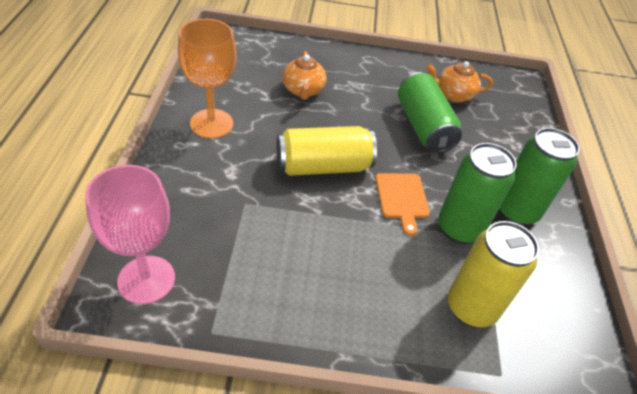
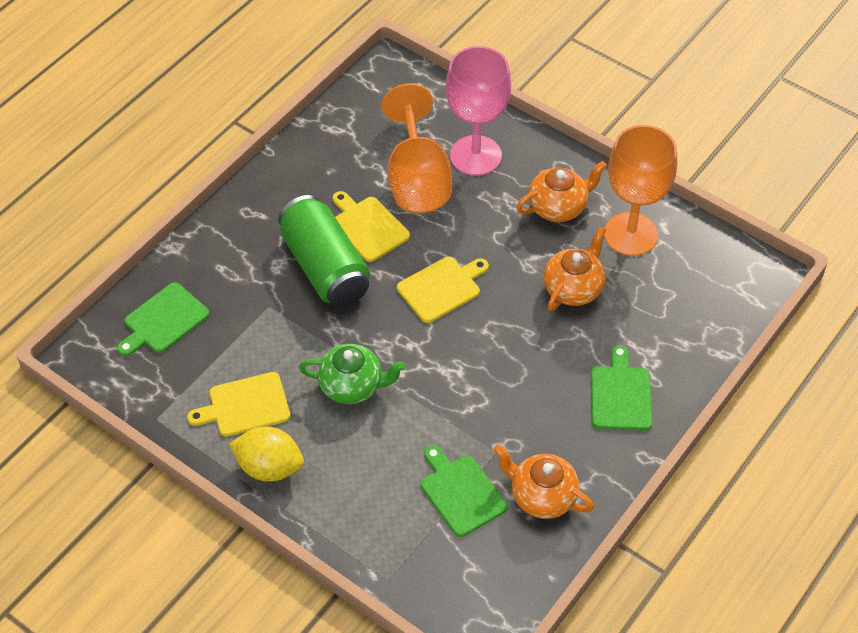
green can: 3 -> 1
green cutting board: 0 -> 3
green teapot: 0 -> 1
orange cutting board: 1 -> 0
orange goblet: 1 -> 2
orange teapot: 2 -> 3
yellow can: 2 -> 0
yellow cutting board: 0 -> 3
yellow lemon: 0 -> 1

